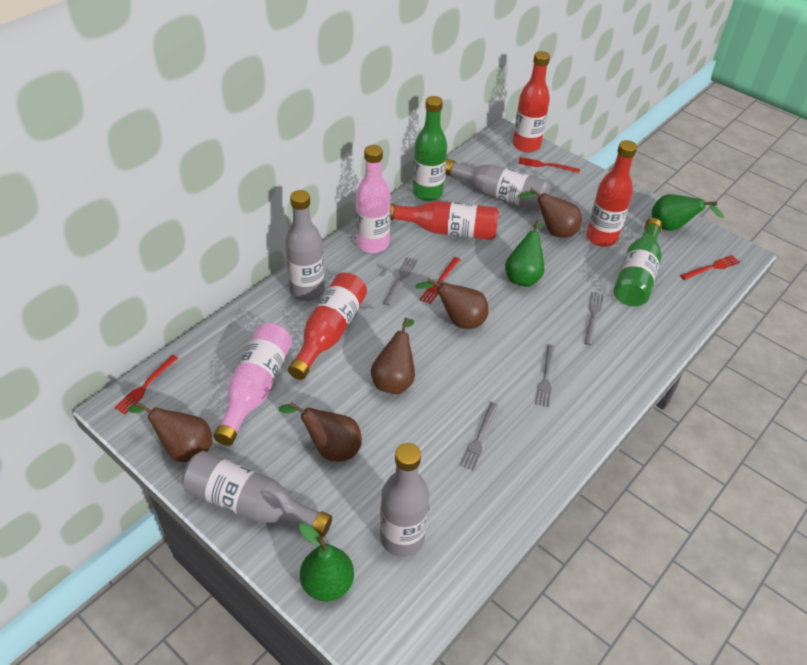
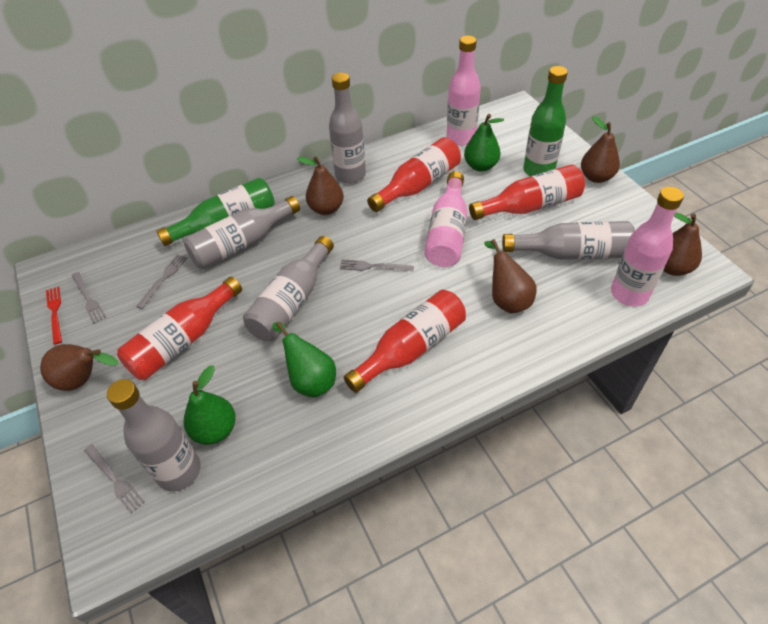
grey bottle: 4 -> 5
pink bottle: 2 -> 3
red fork: 4 -> 1

